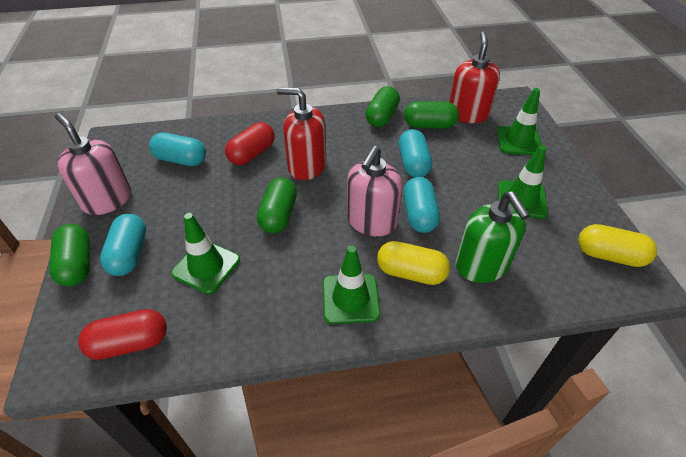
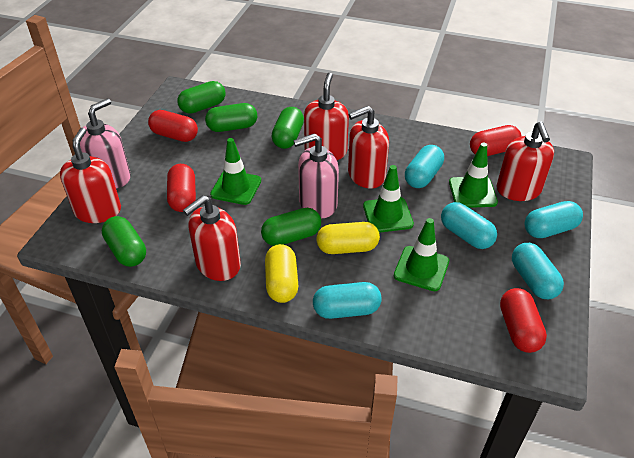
green capsule: 4 -> 5
green soap dispenser: 1 -> 0
red capsule: 2 -> 4
red soap dispenser: 2 -> 5
turquoise capsule: 4 -> 5

